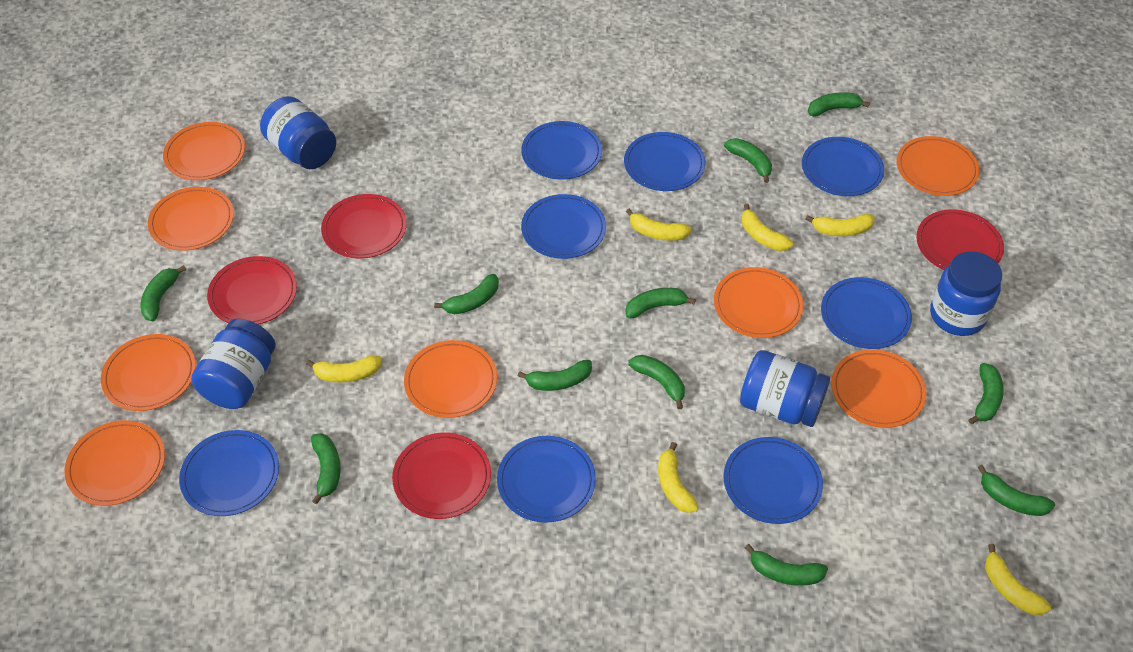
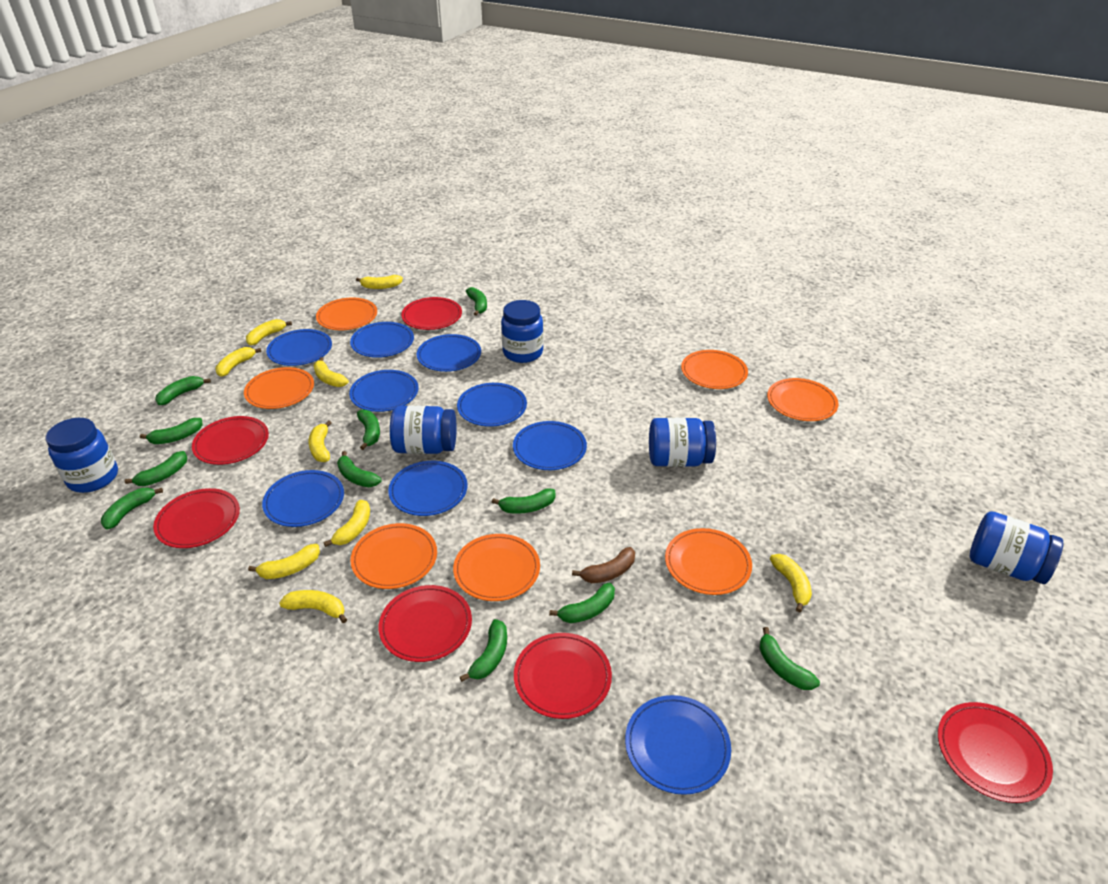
blue jar: 4 -> 5
blue plate: 8 -> 9
brown banana: 0 -> 1
orange plate: 8 -> 7
red plate: 4 -> 6
yellow banana: 6 -> 9

